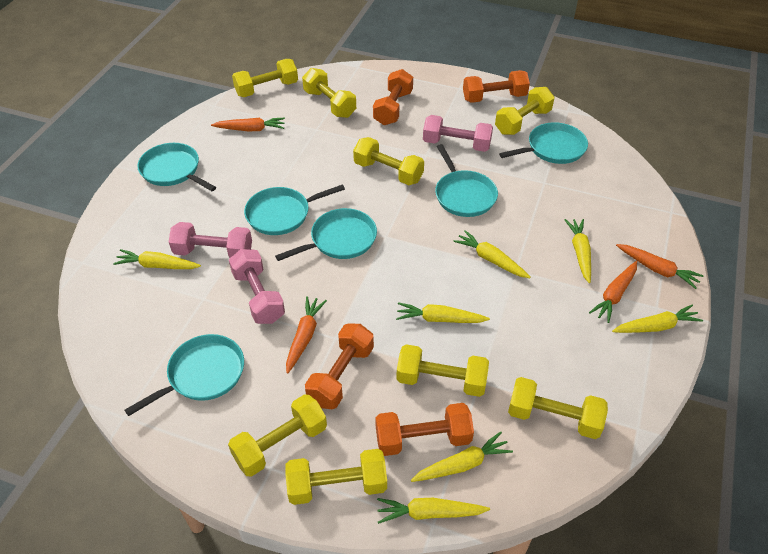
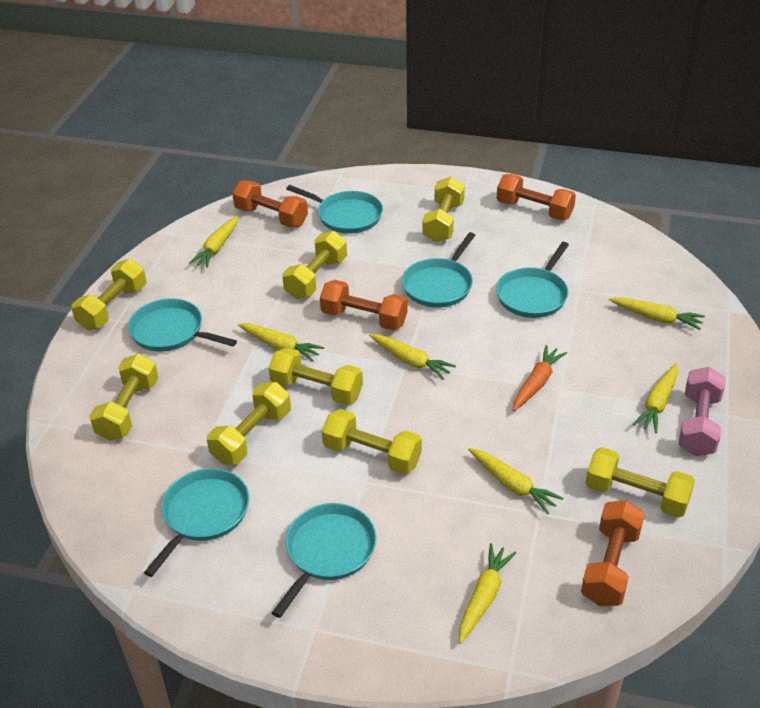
orange carrot: 4 -> 1
pink dumbbell: 3 -> 1

